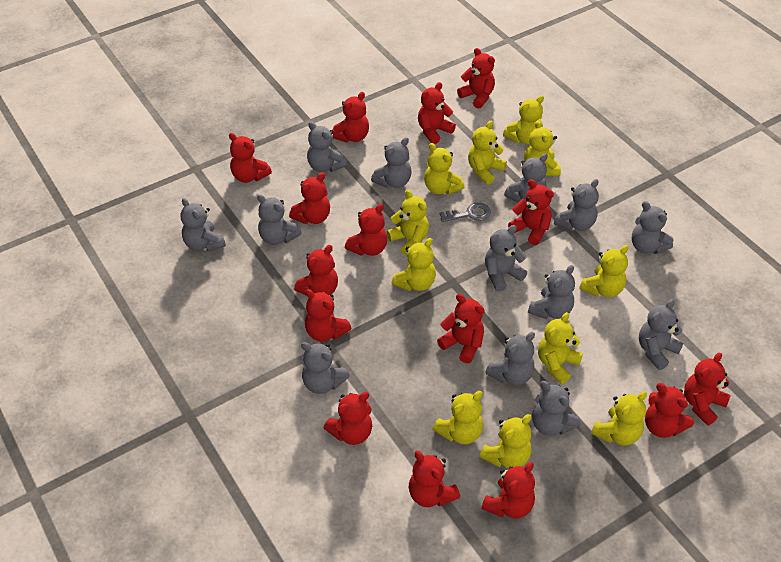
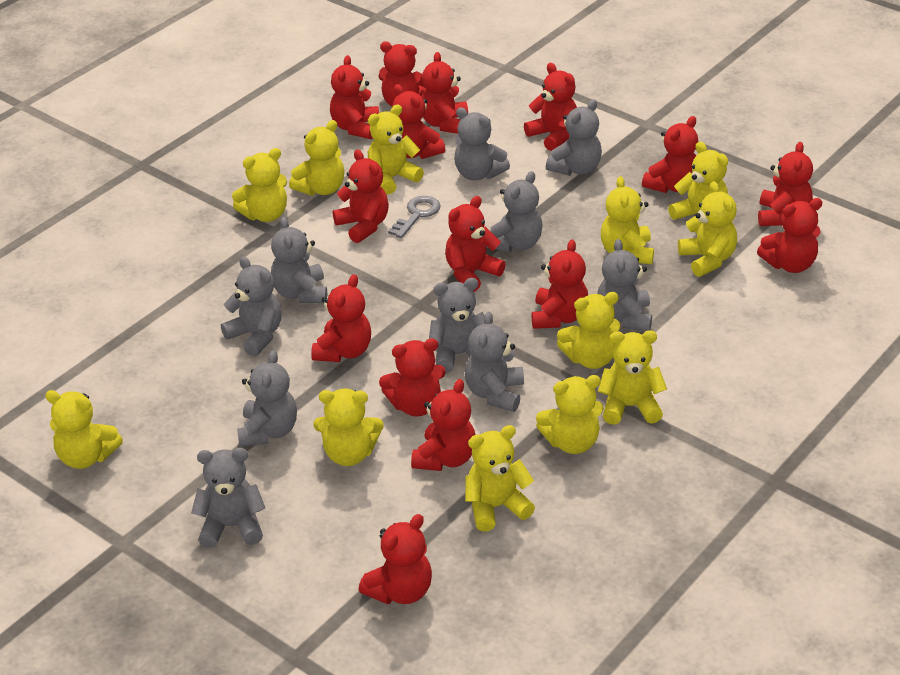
grey teddy bear: 13 -> 10
yellow teddy bear: 11 -> 12

